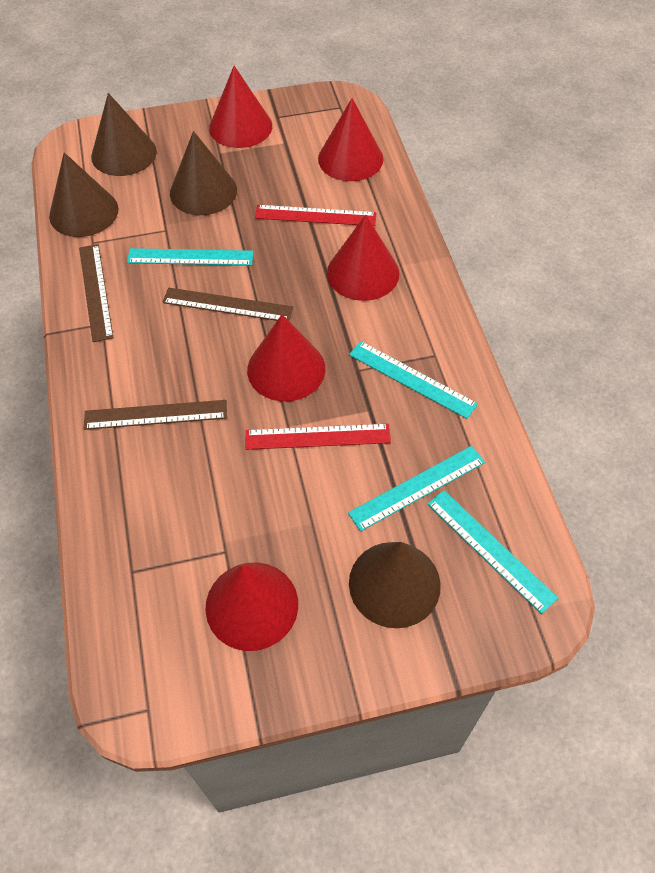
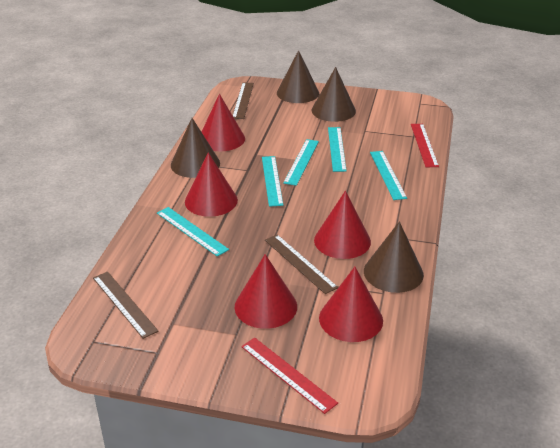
turquoise ruler: 4 -> 5

